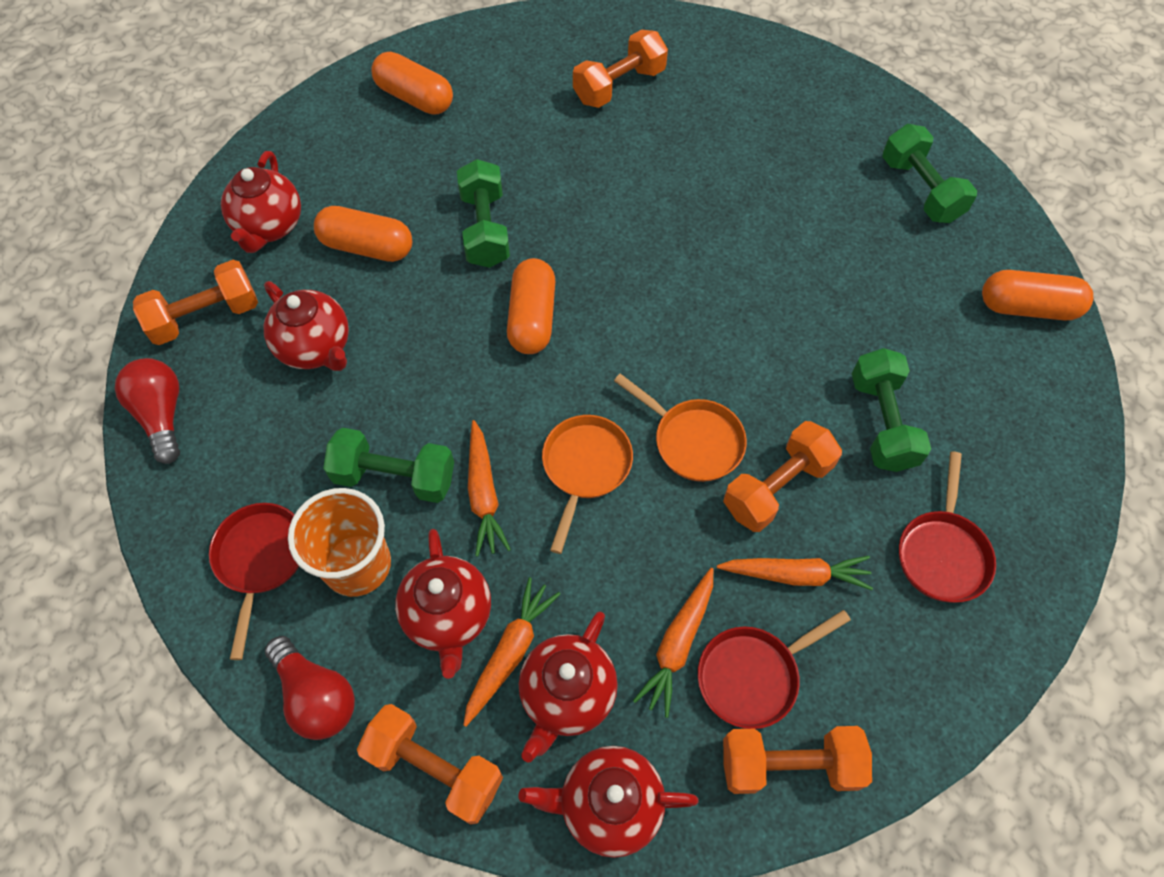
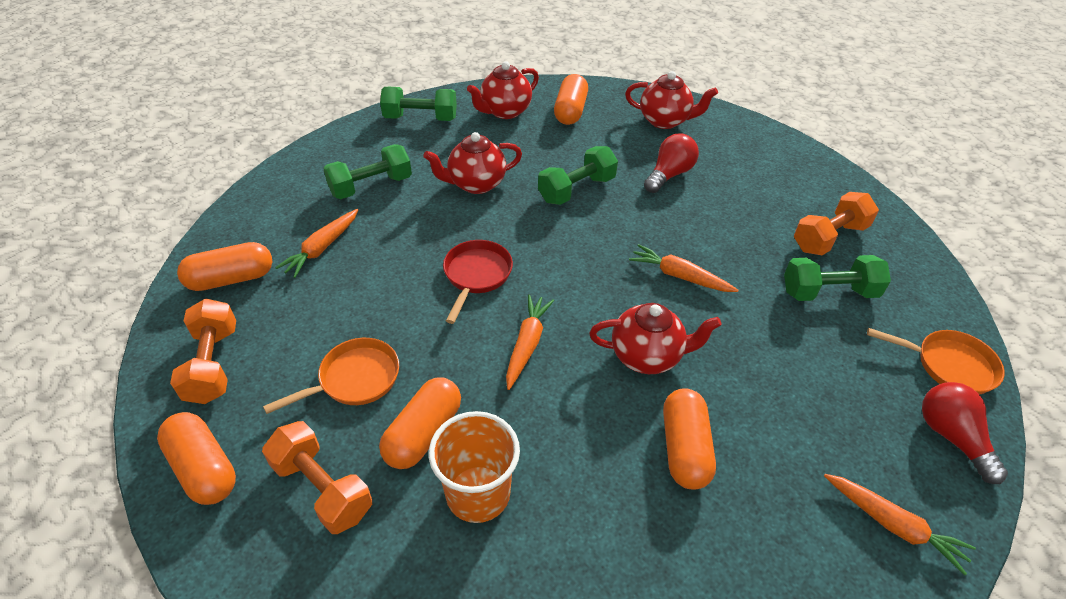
orange capsule: 4 -> 5
orange dumbbell: 5 -> 3
red pan: 3 -> 1
red teapot: 5 -> 4

